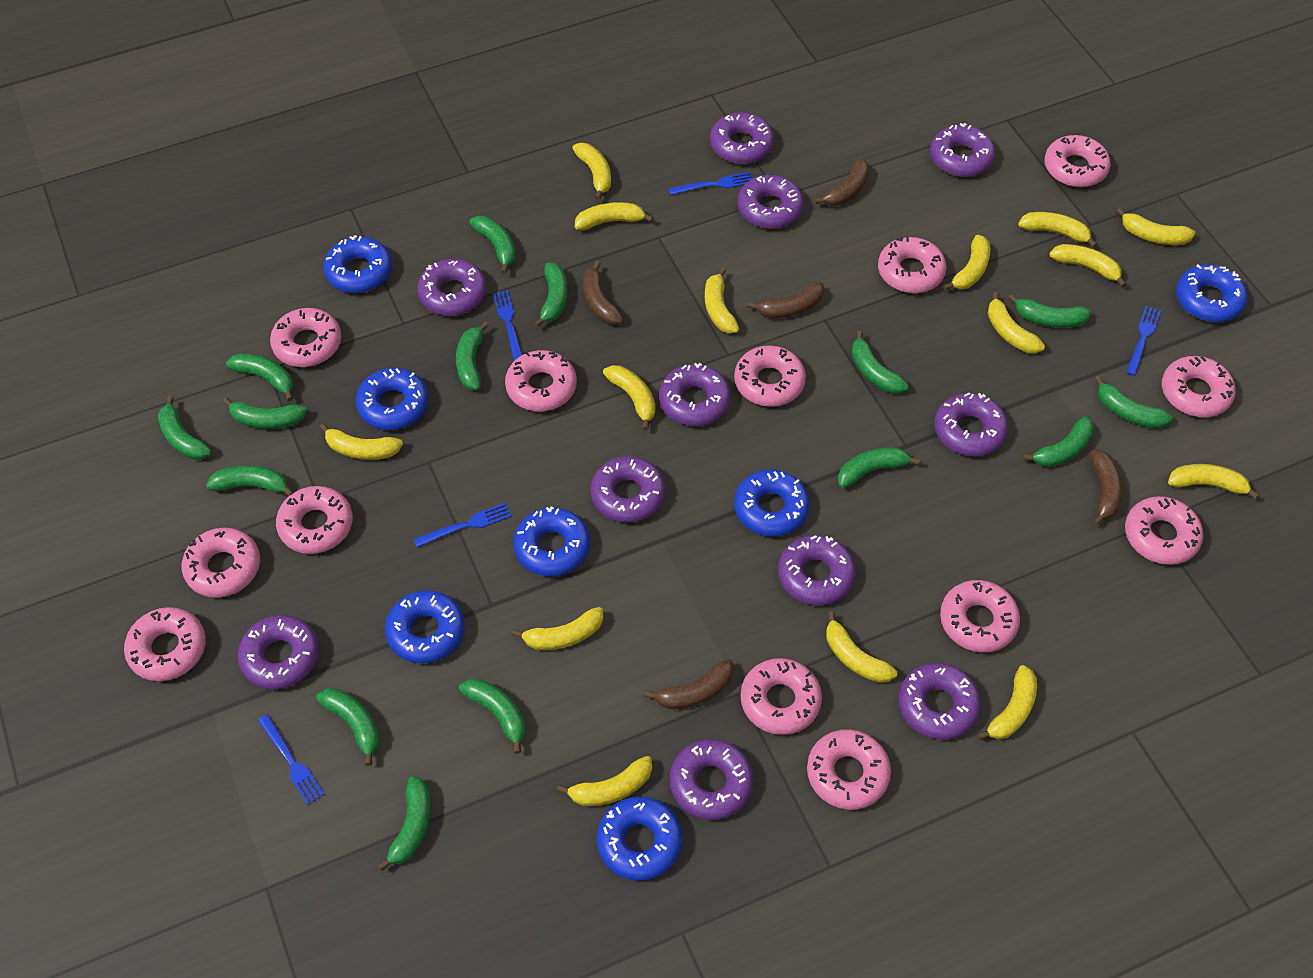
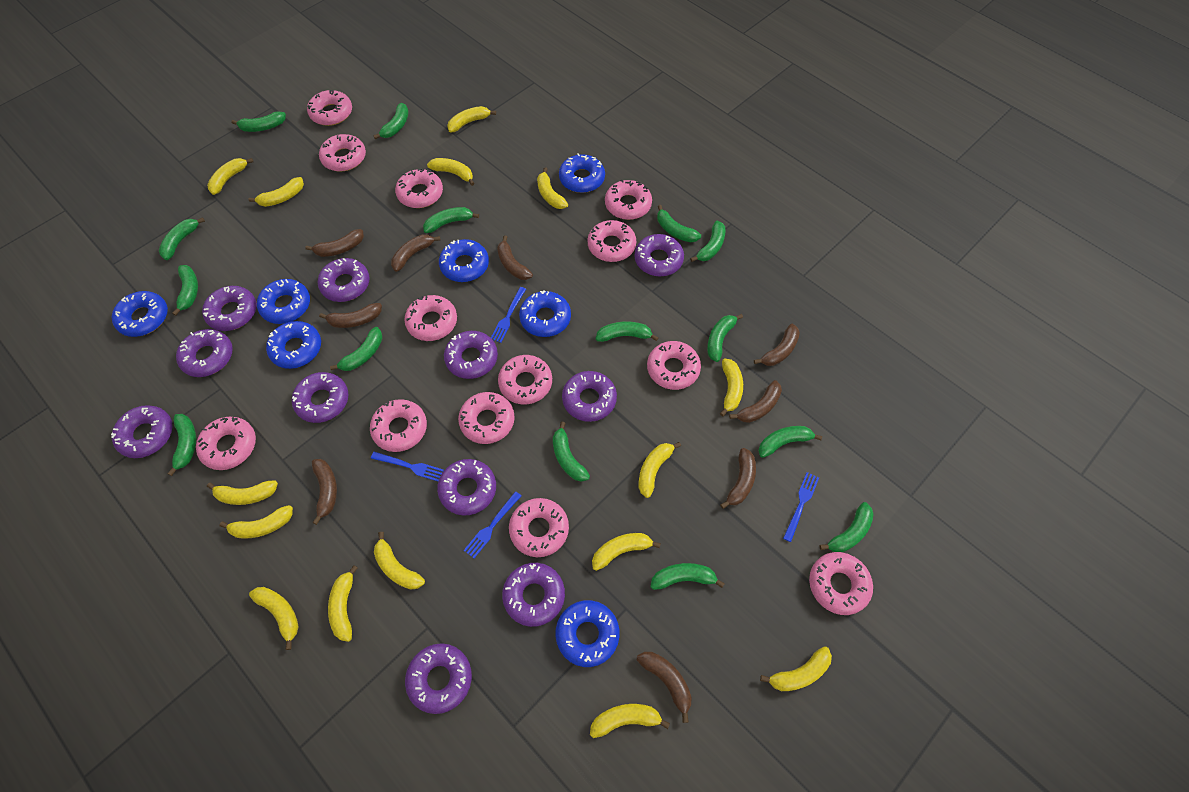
blue fork: 5 -> 4
brown banana: 5 -> 9

